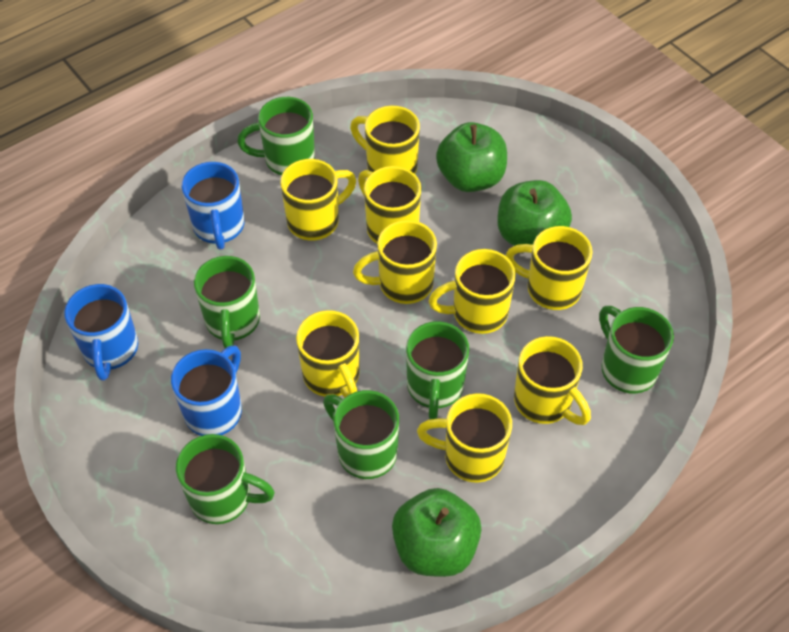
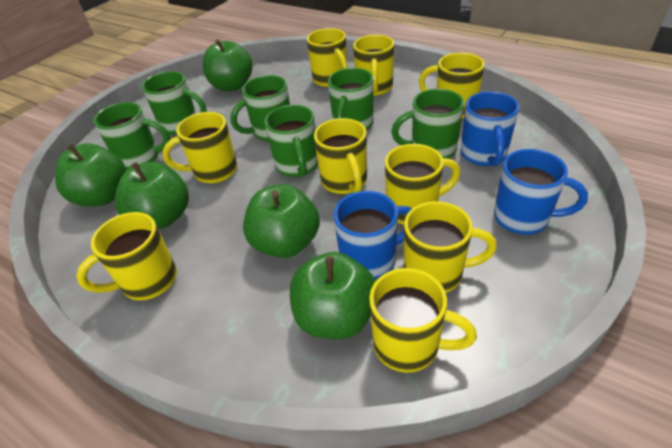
green apple: 3 -> 5

